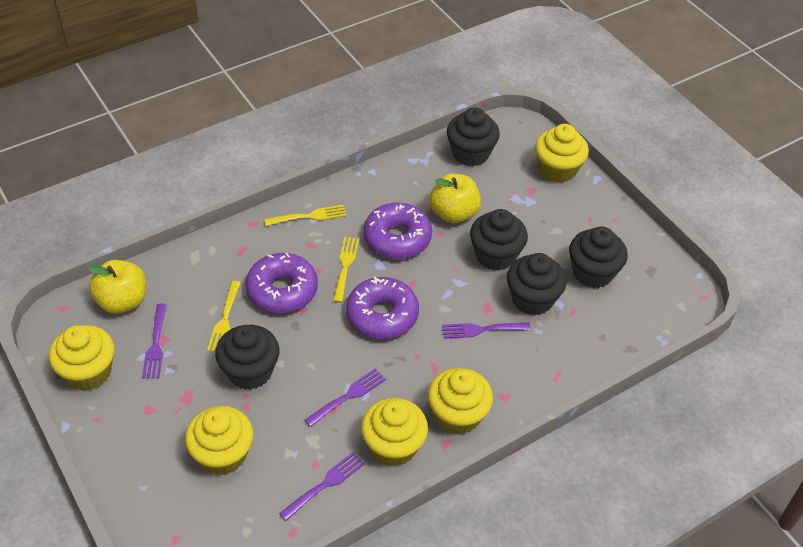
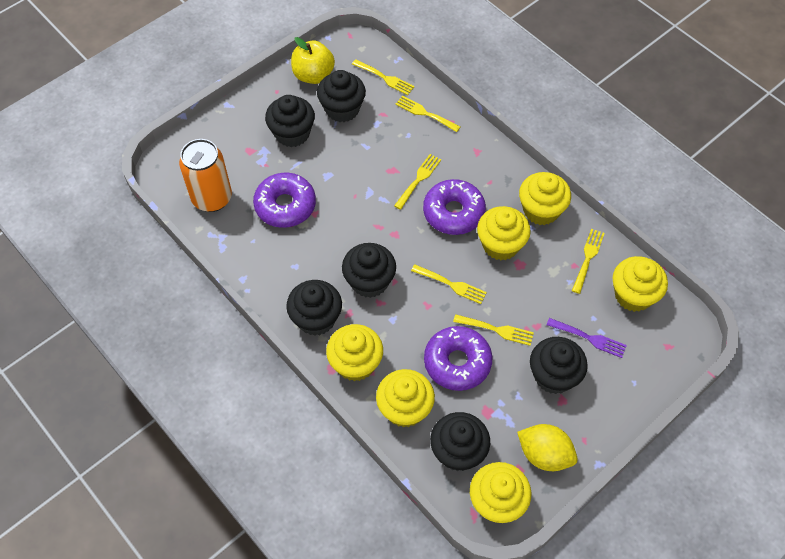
black cupcake: 5 -> 6
orange can: 0 -> 1
purple fork: 4 -> 1
yellow apple: 2 -> 1
yellow cupcake: 5 -> 6
yellow fork: 3 -> 6
yellow lemon: 0 -> 1

